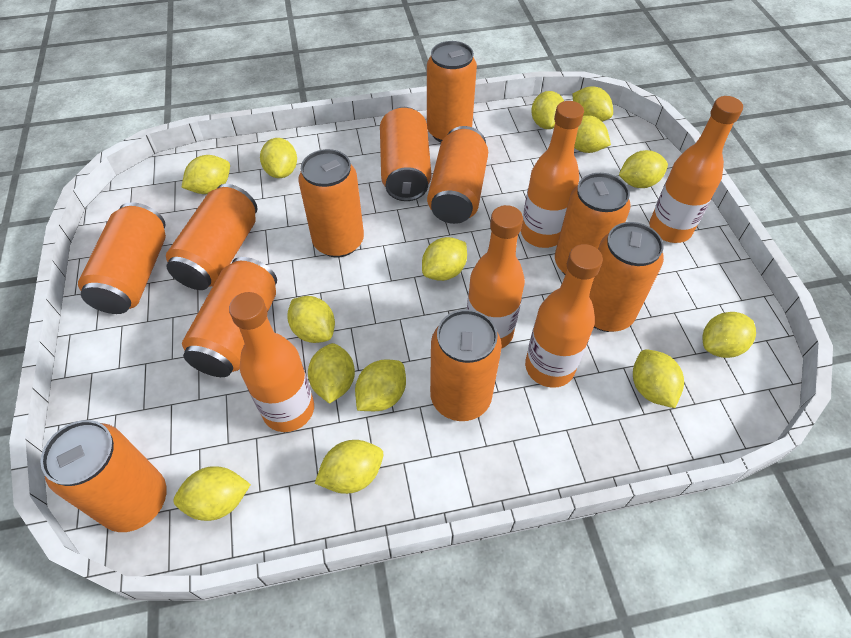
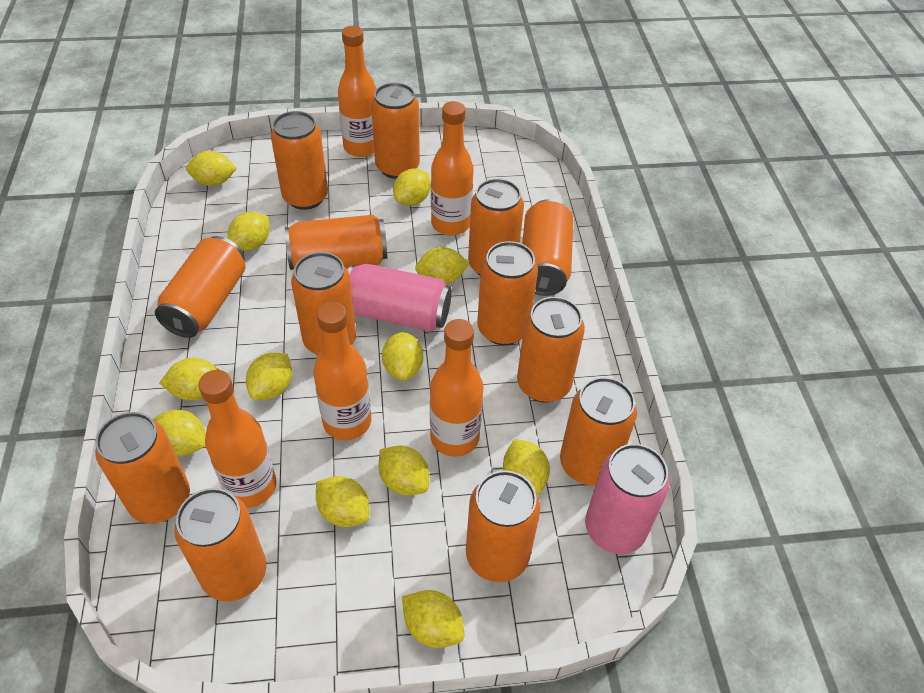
orange can: 11 -> 13
pink can: 0 -> 2
yellow lemon: 14 -> 12

